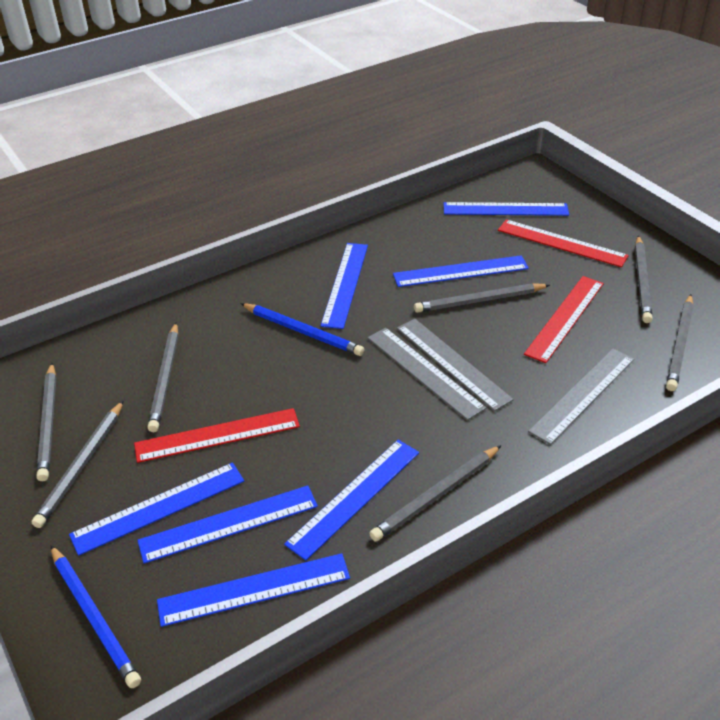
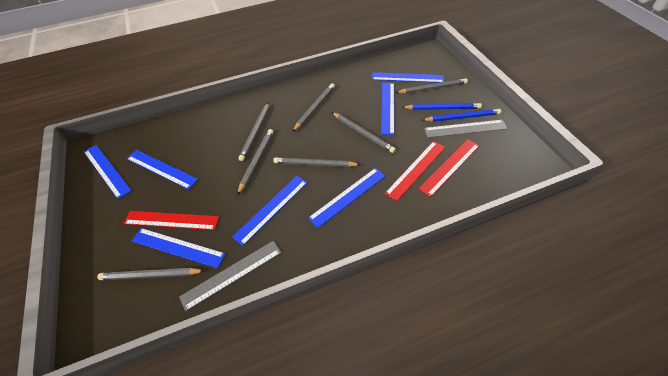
grey ruler: 3 -> 2

